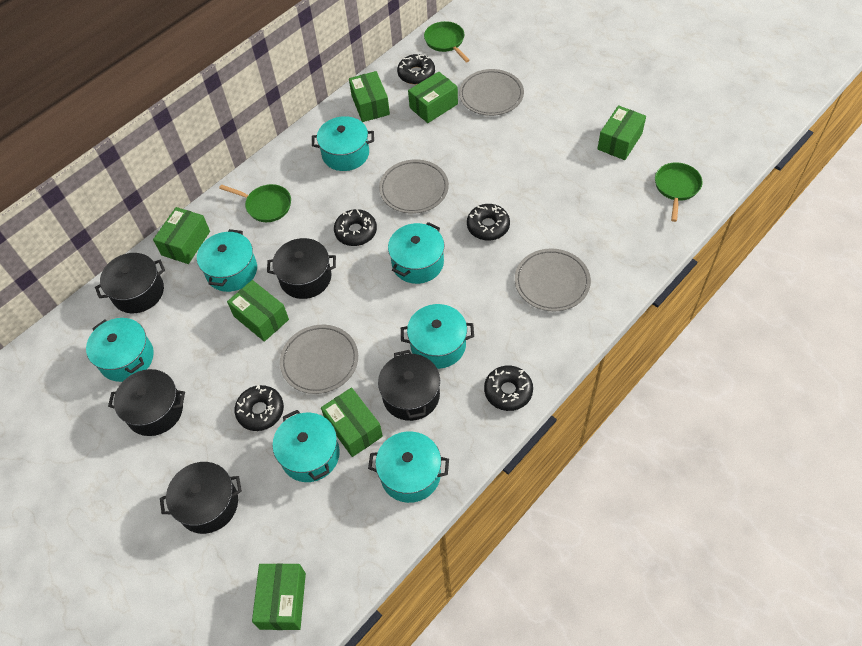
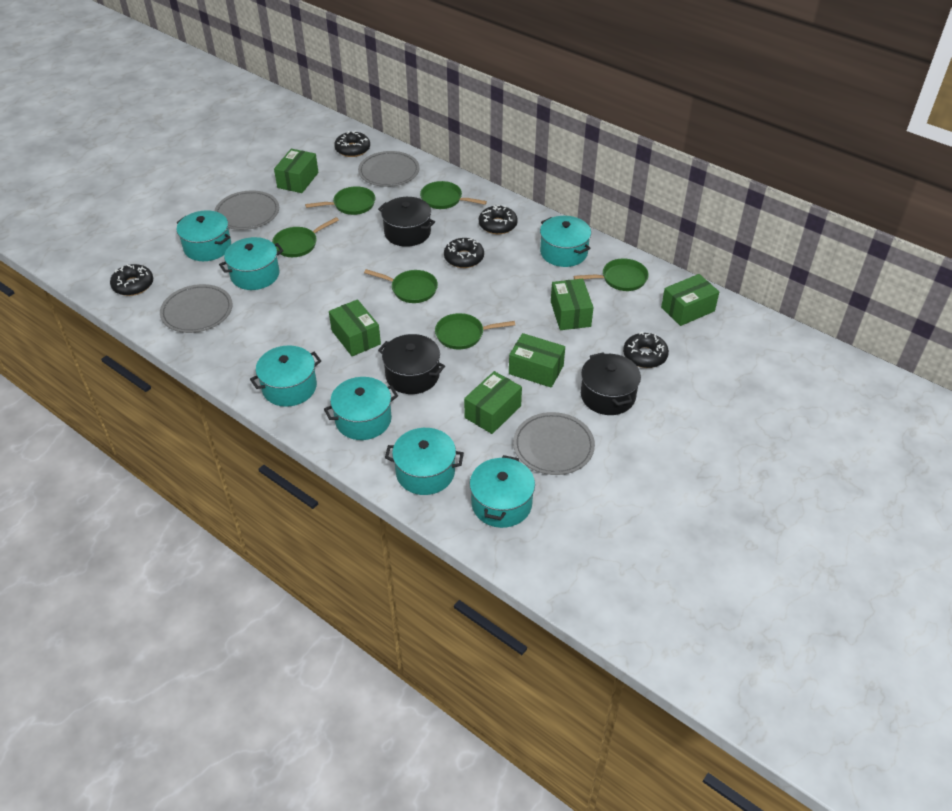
black pot: 5 -> 3
green box: 7 -> 6
green pan: 3 -> 6

